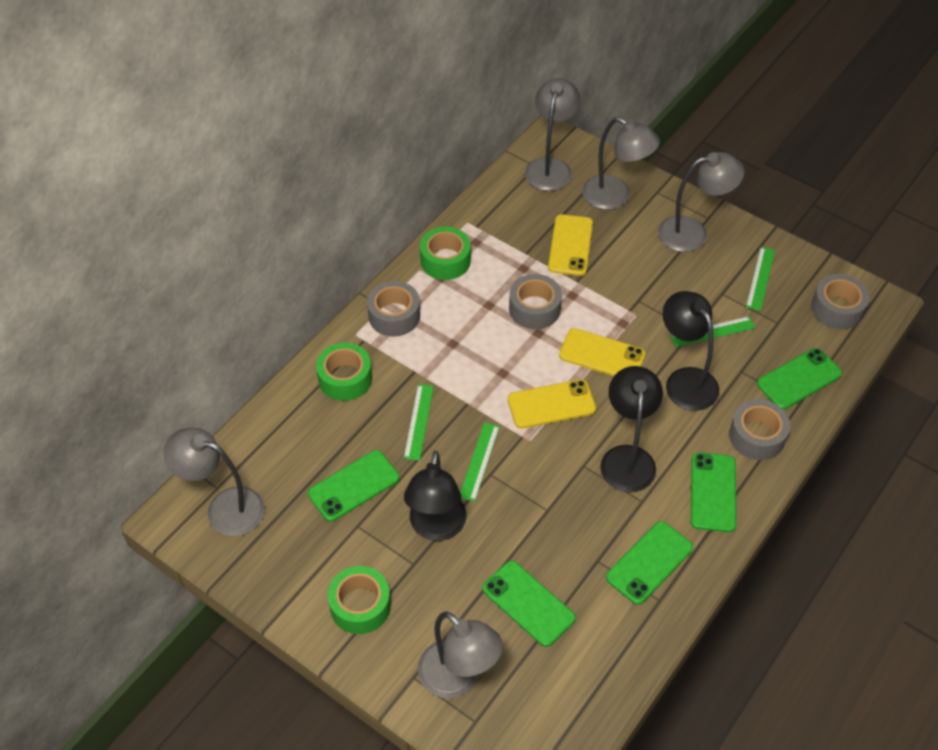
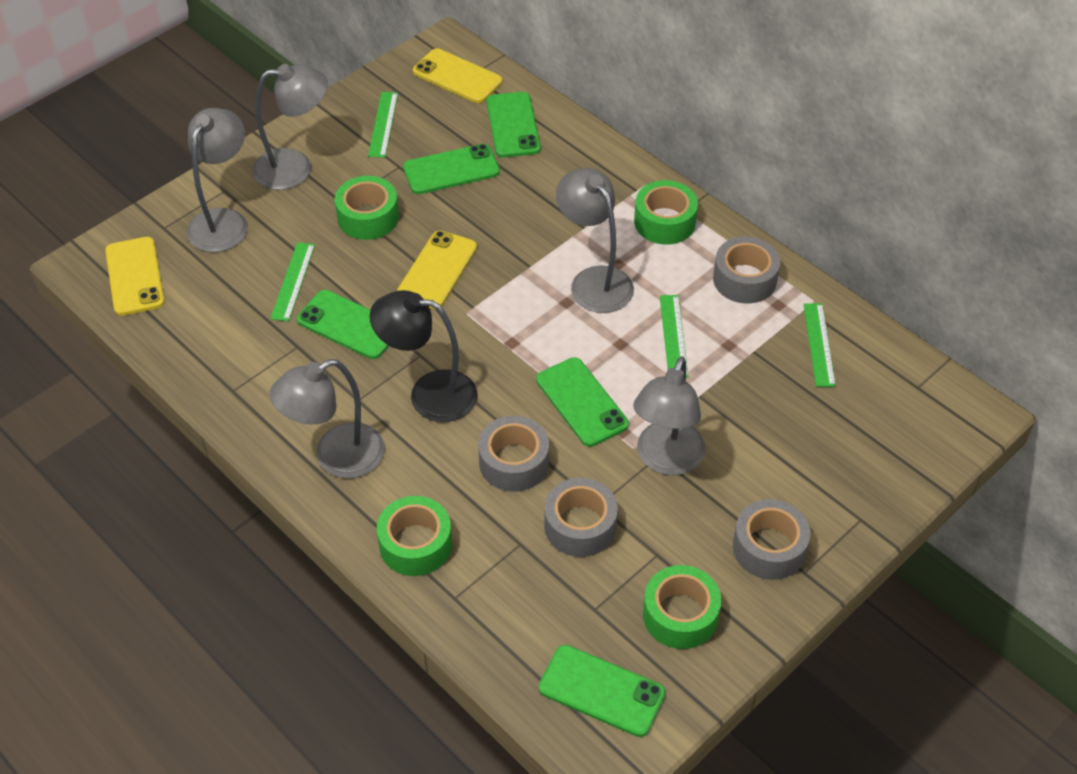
black lamp: 3 -> 1
green tape: 3 -> 4

